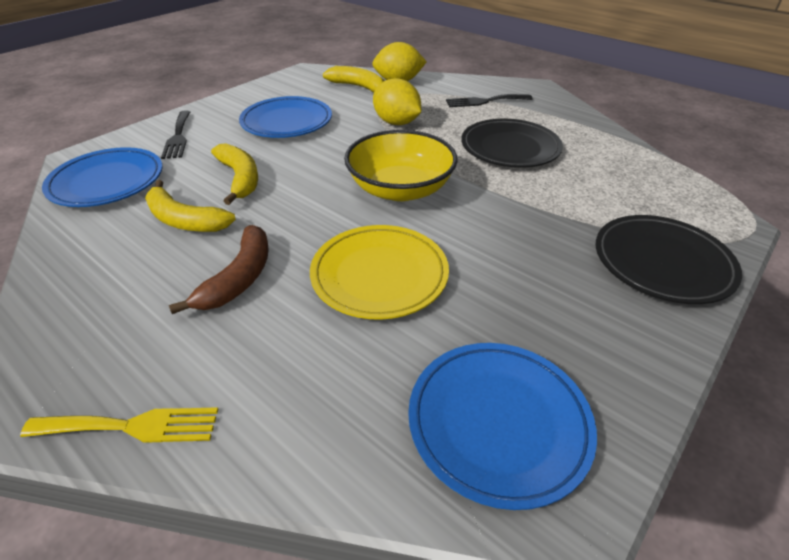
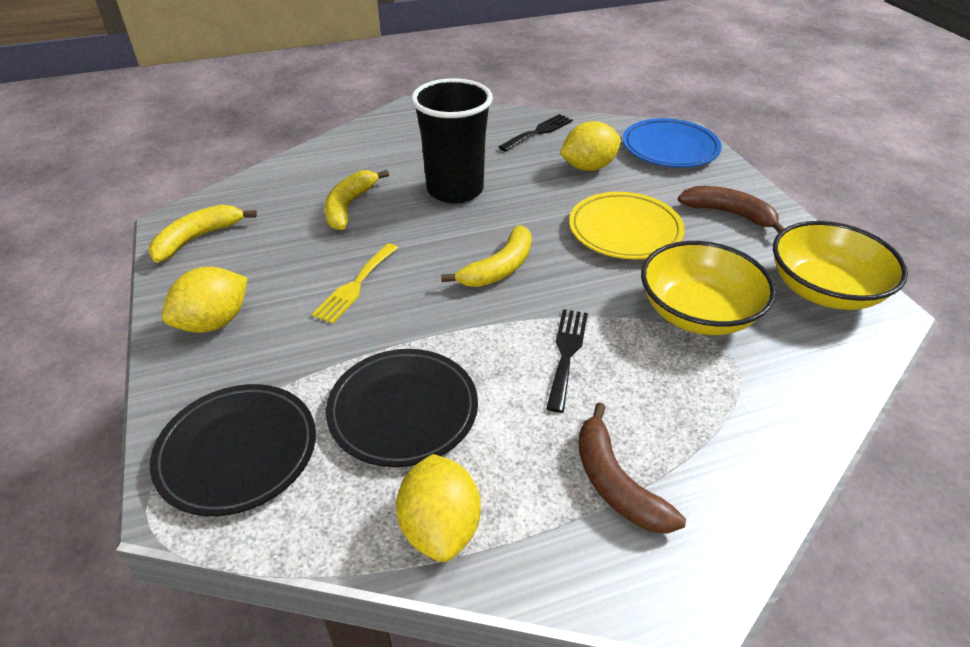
black cup: 0 -> 1
blue plate: 3 -> 1
brown banana: 1 -> 2
yellow bowl: 1 -> 2
yellow lemon: 2 -> 3

